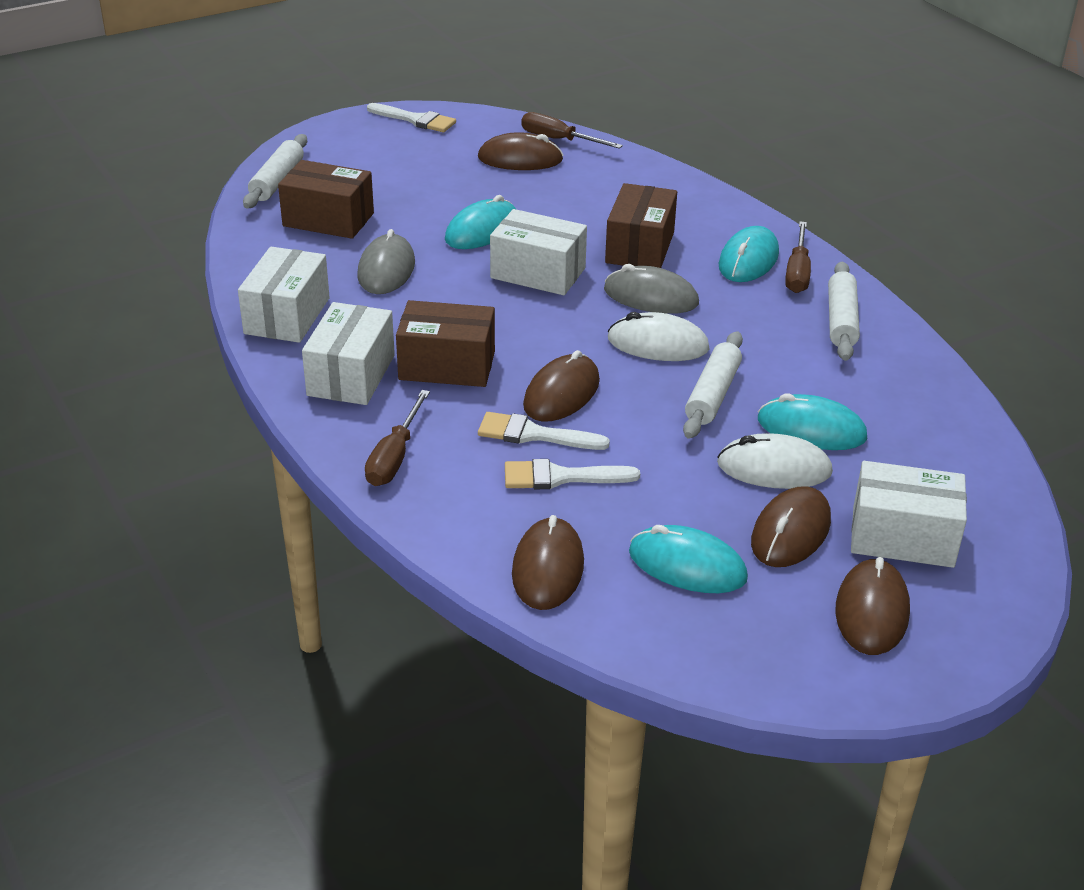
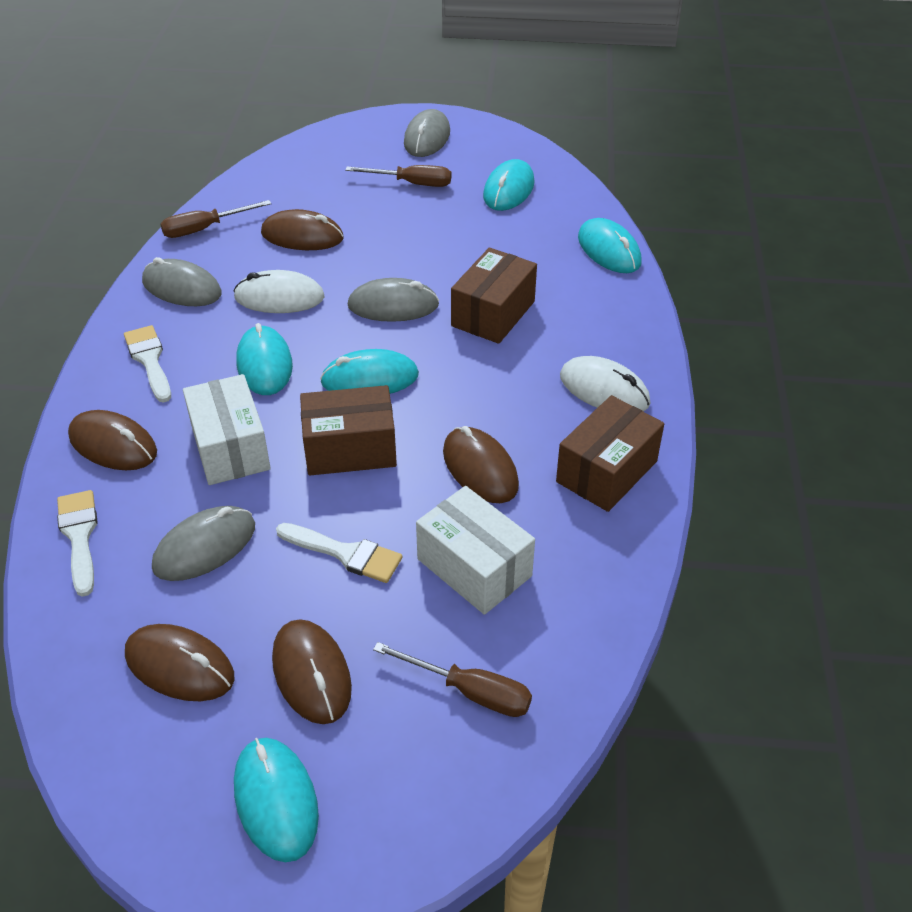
grey mouse: 2 -> 4
turquoise mouse: 4 -> 5
white box: 4 -> 2
white rolling pin: 3 -> 0

